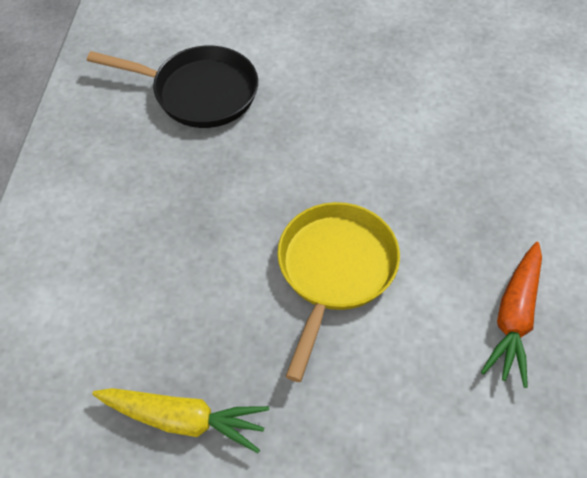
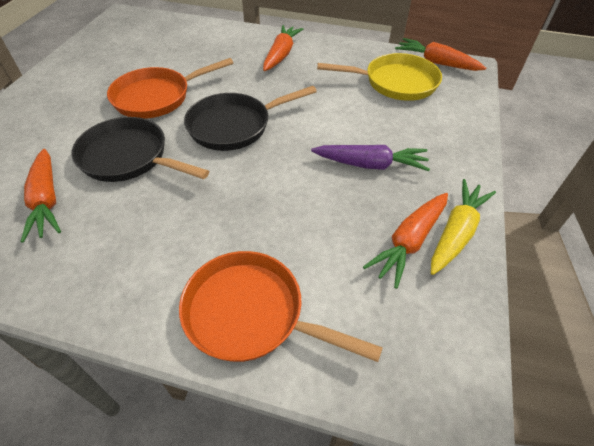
black pan: 1 -> 2
orange carrot: 1 -> 4
orange pan: 0 -> 2
purple carrot: 0 -> 1

